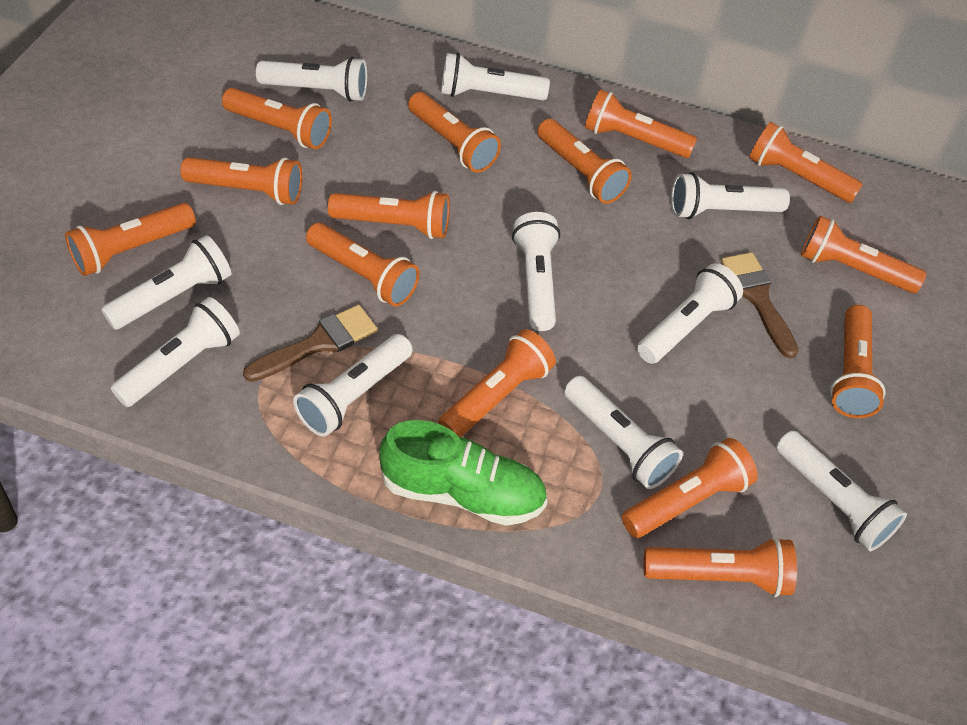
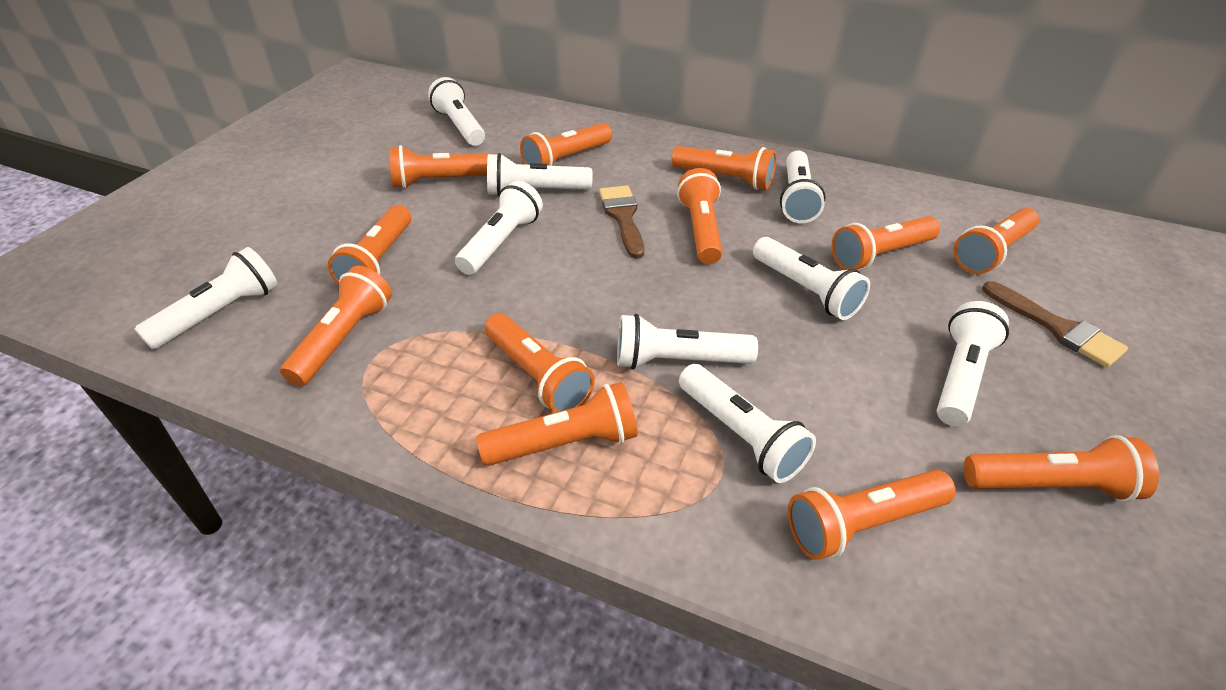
green shoe: 1 -> 0
orange flashlight: 14 -> 12
white flashlight: 10 -> 9

